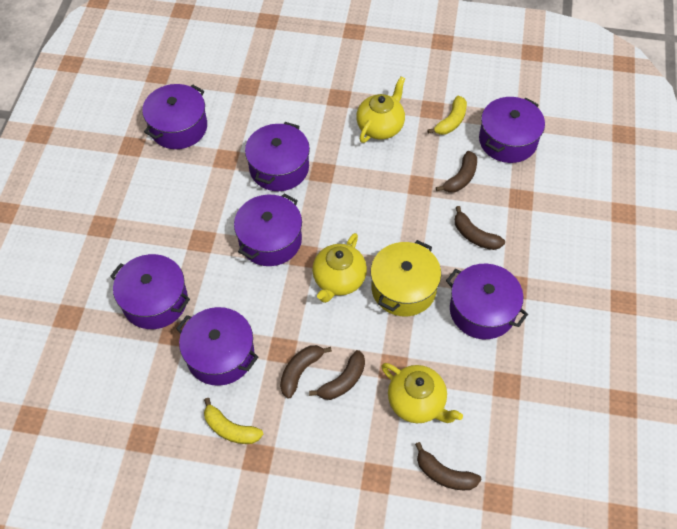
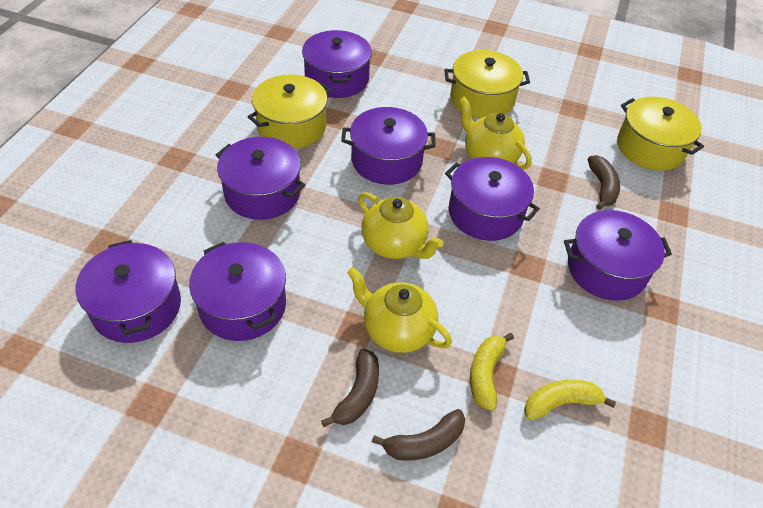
brown banana: 5 -> 3
yellow pot: 1 -> 3

